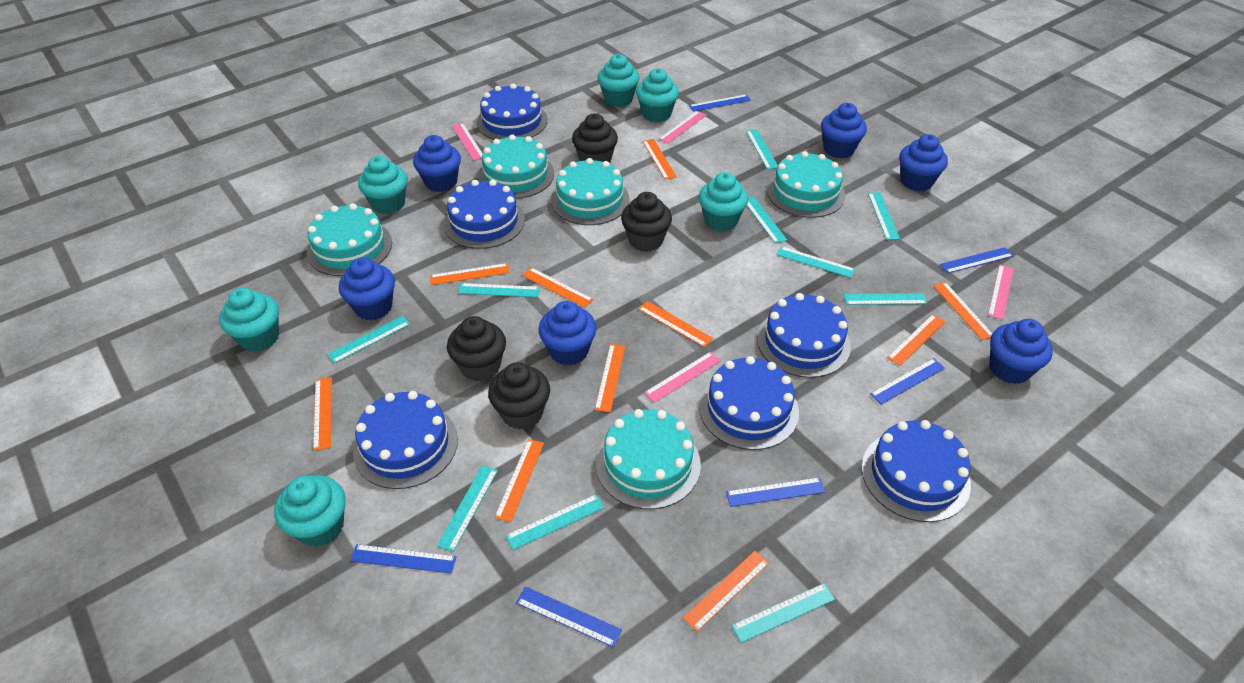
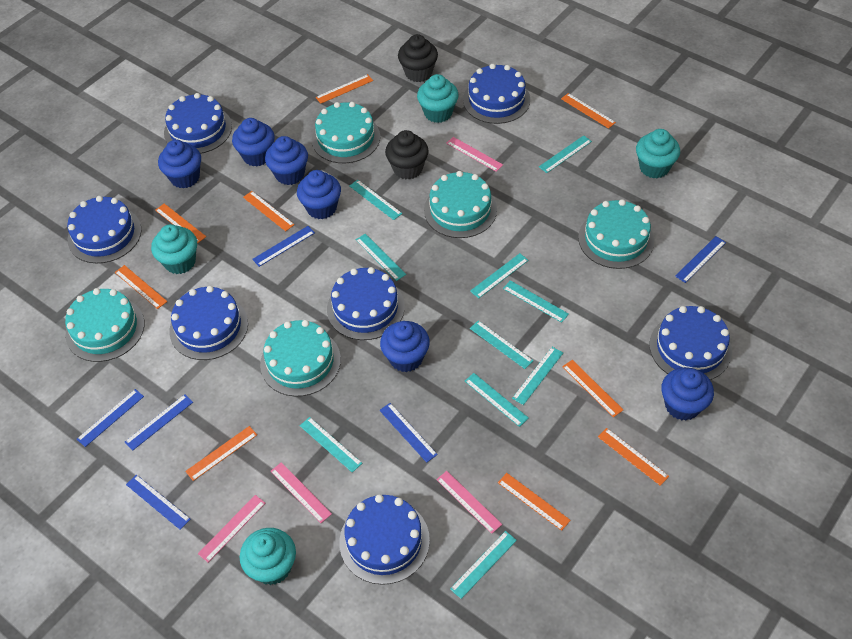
black cupcake: 4 -> 2
blue cake: 6 -> 7
orange ruler: 10 -> 9
turquoise cupcake: 6 -> 4

